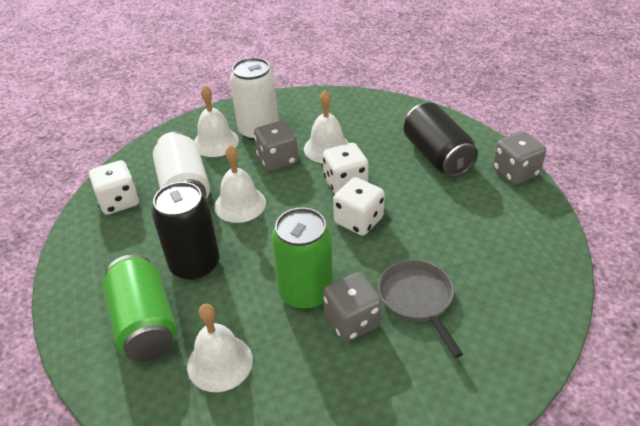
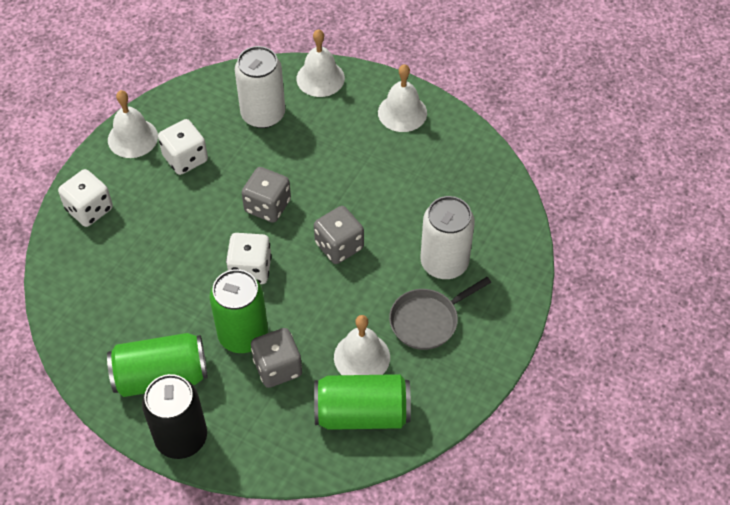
black can: 2 -> 1
green can: 2 -> 3

